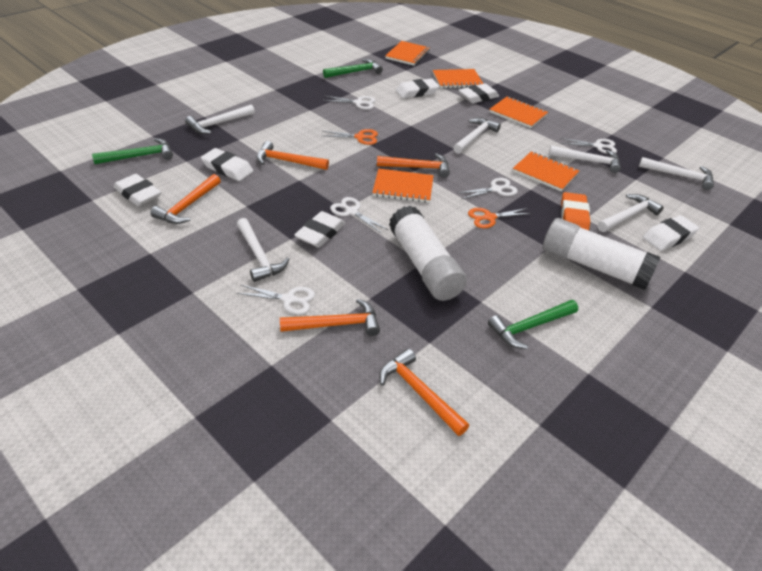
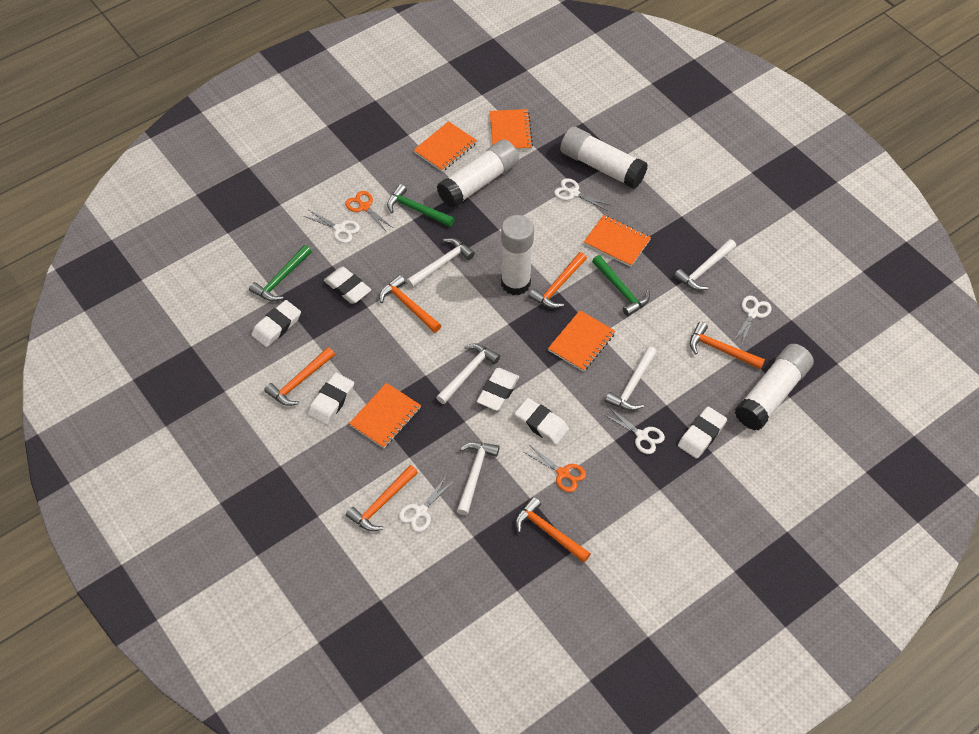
orange eraser: 1 -> 0
orange hammer: 5 -> 6
white glue stick: 2 -> 4
white hammer: 6 -> 5

